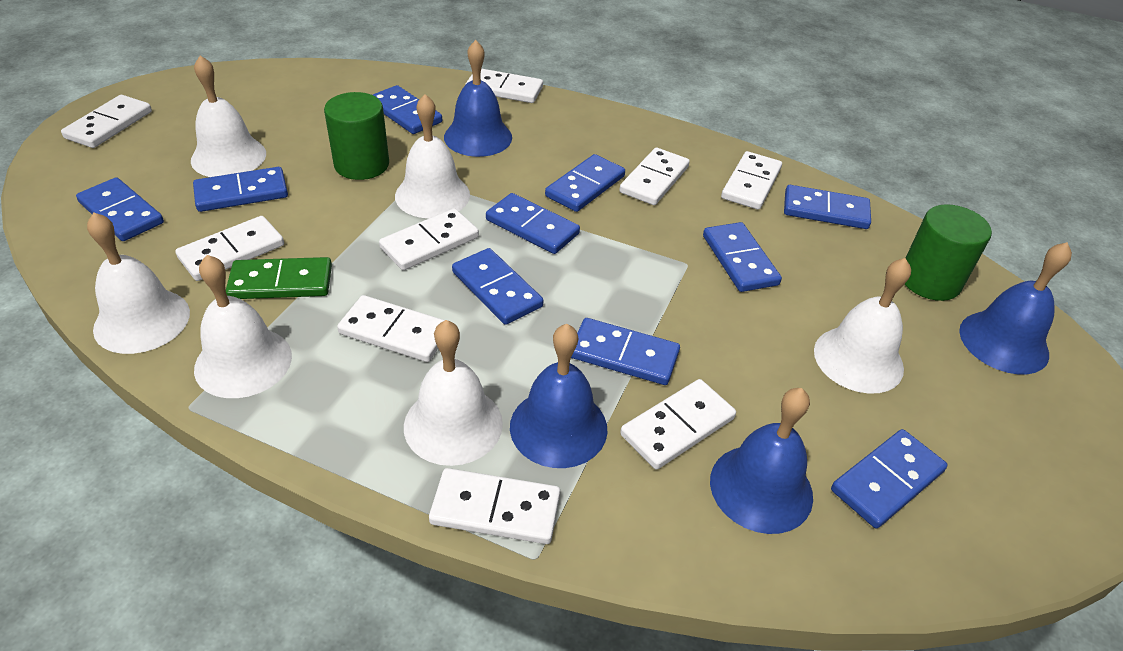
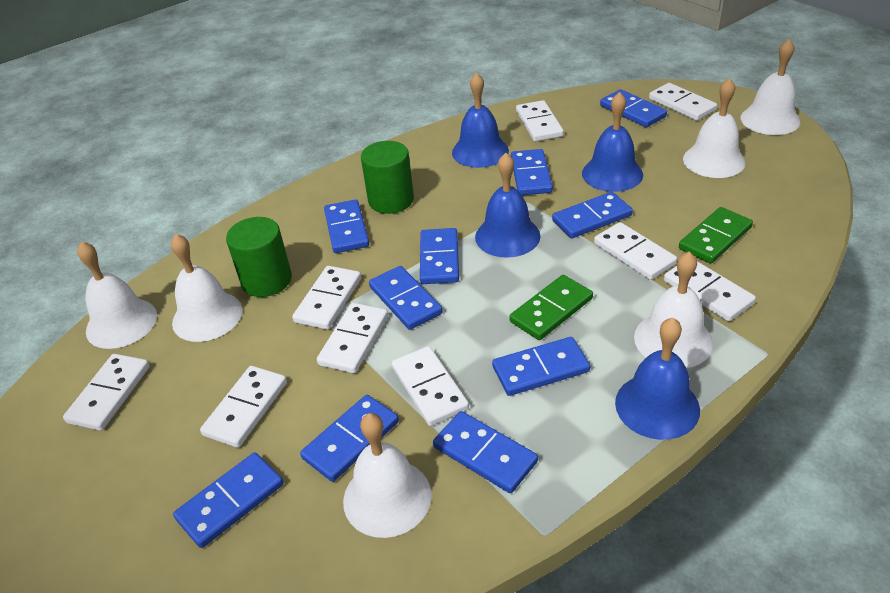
green domino: 1 -> 2

